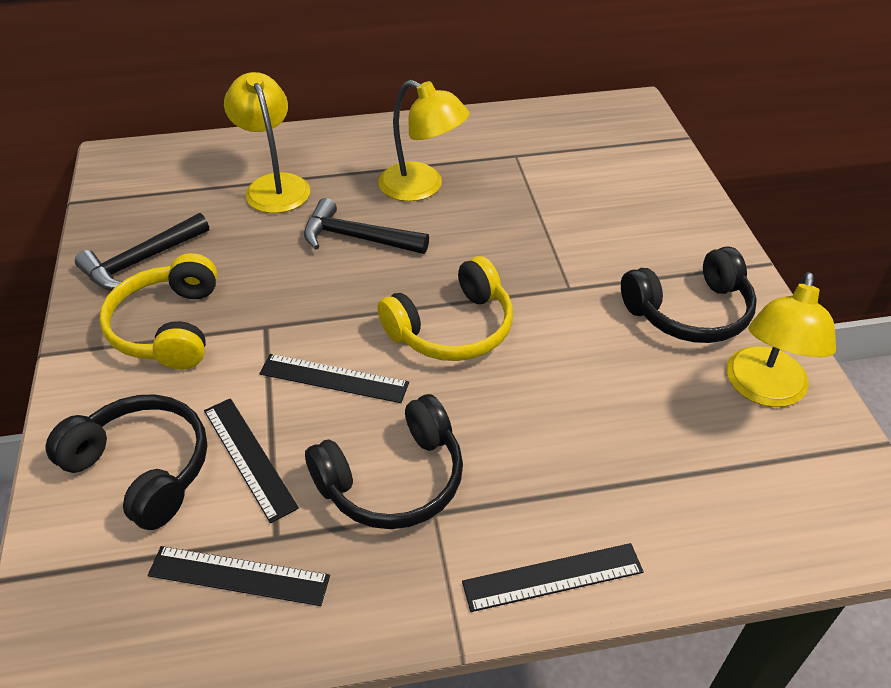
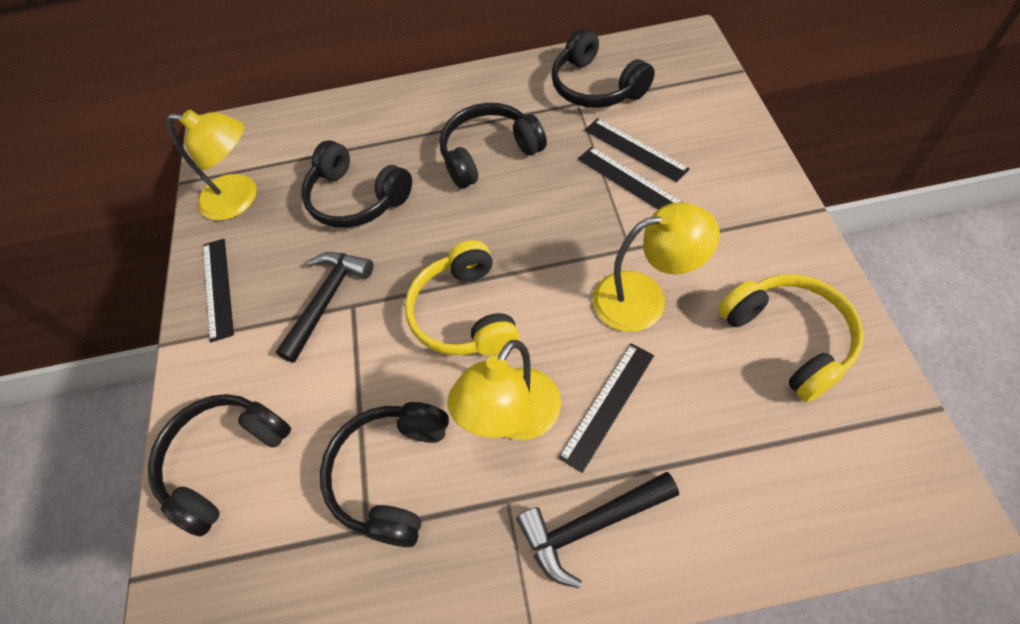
black headphones: 3 -> 5

